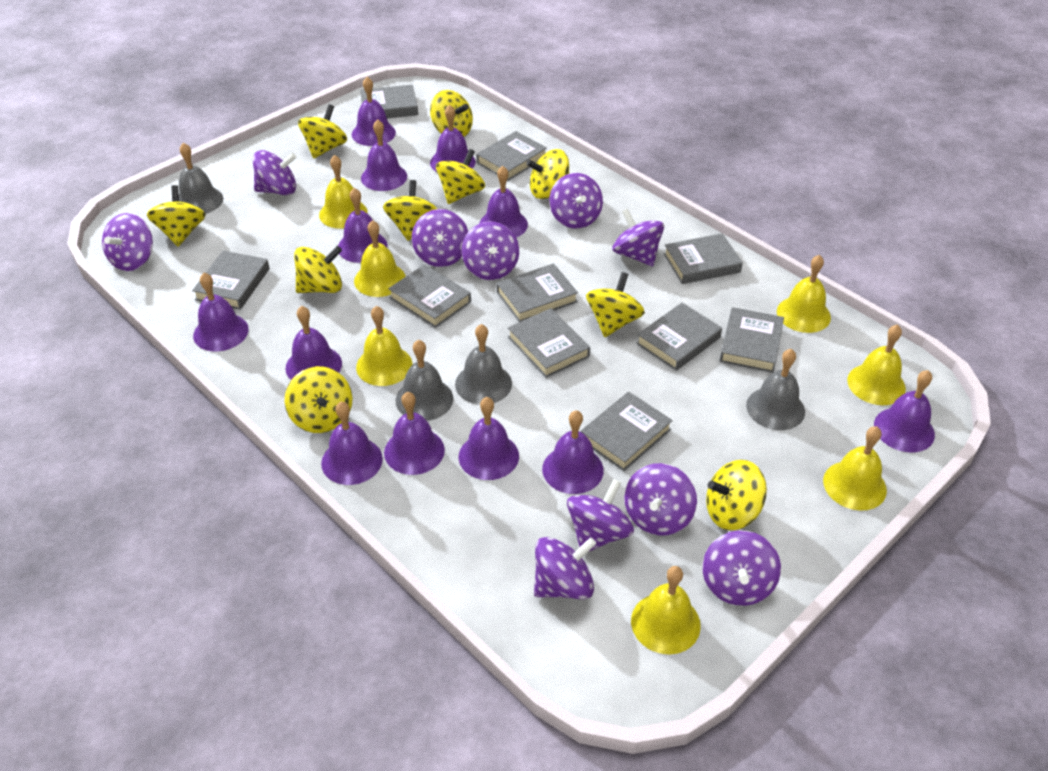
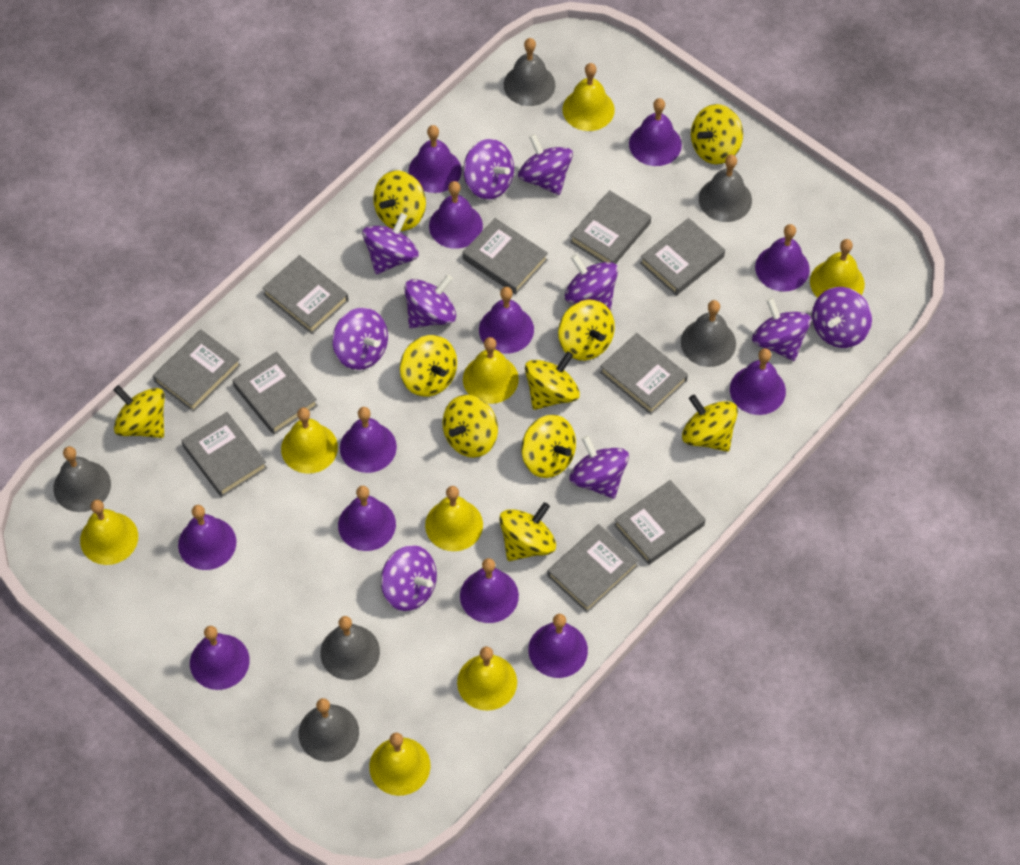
grey bell: 4 -> 6
yellow bell: 7 -> 8

